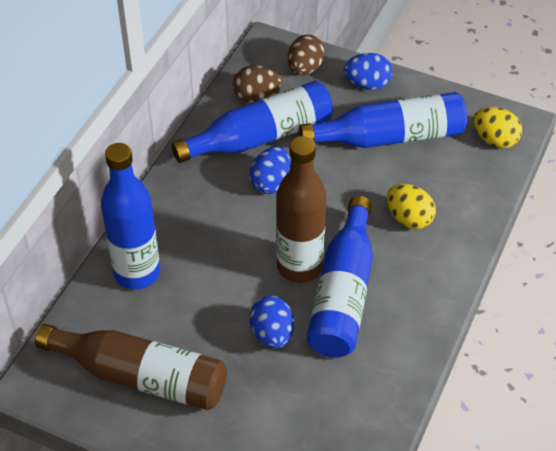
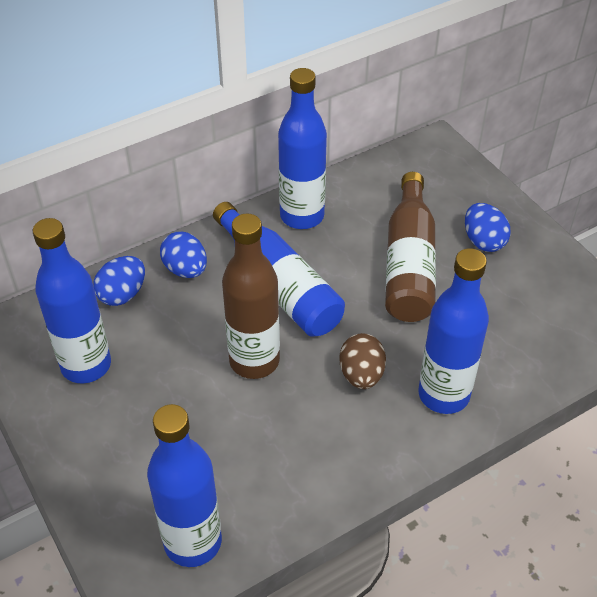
blue bottle: 4 -> 5
brown egg: 2 -> 1
yellow egg: 2 -> 0

